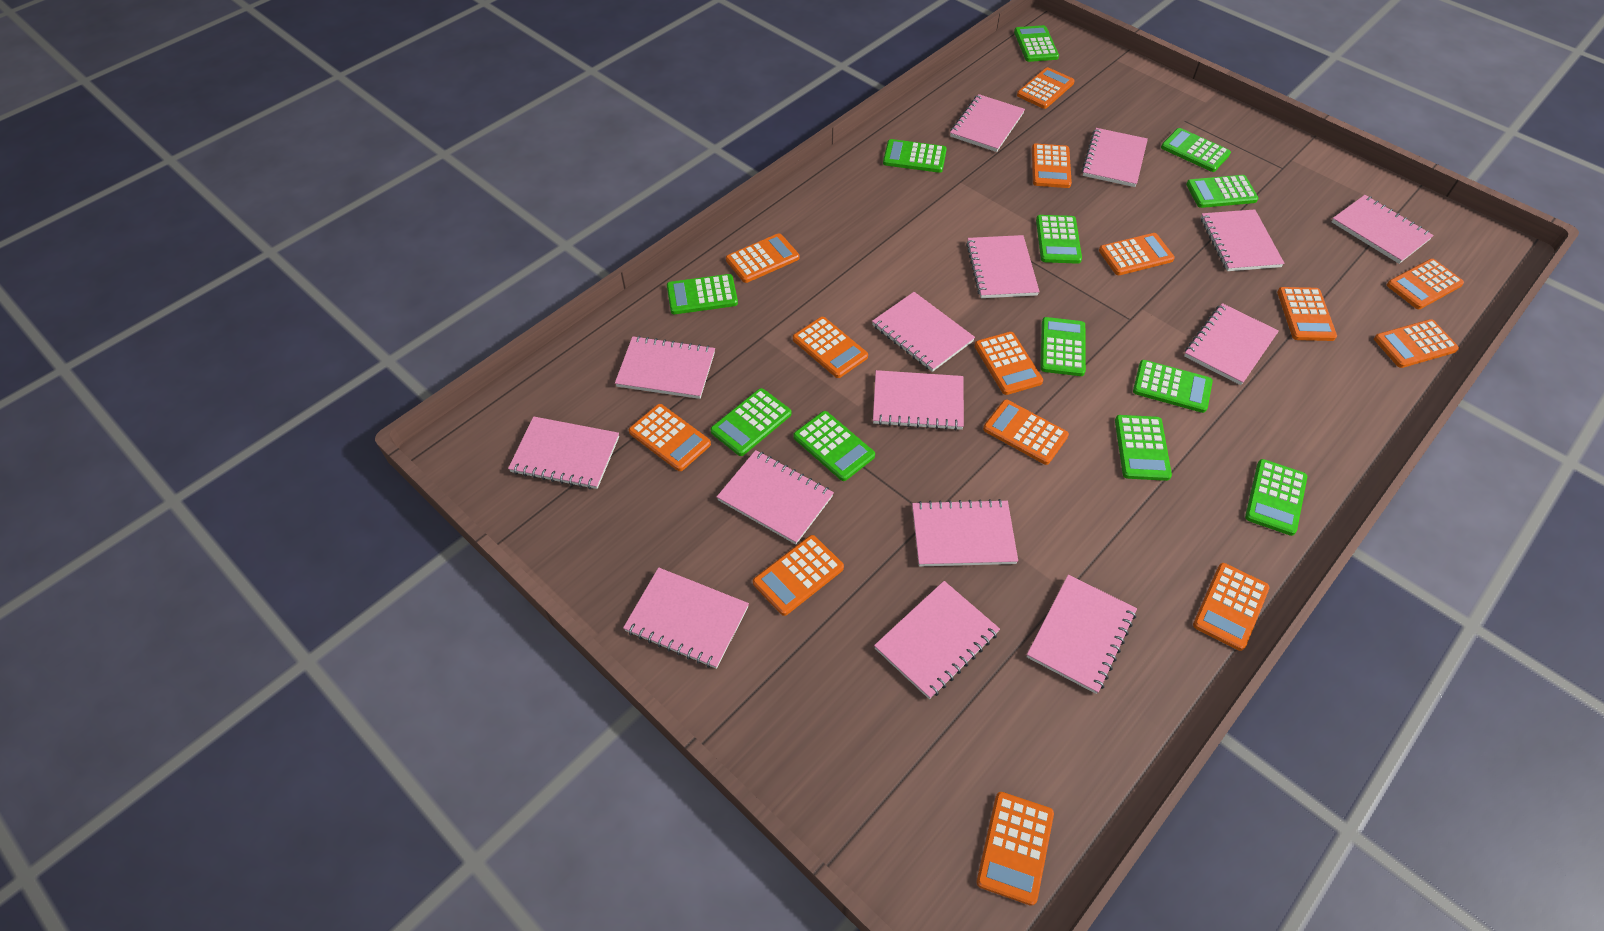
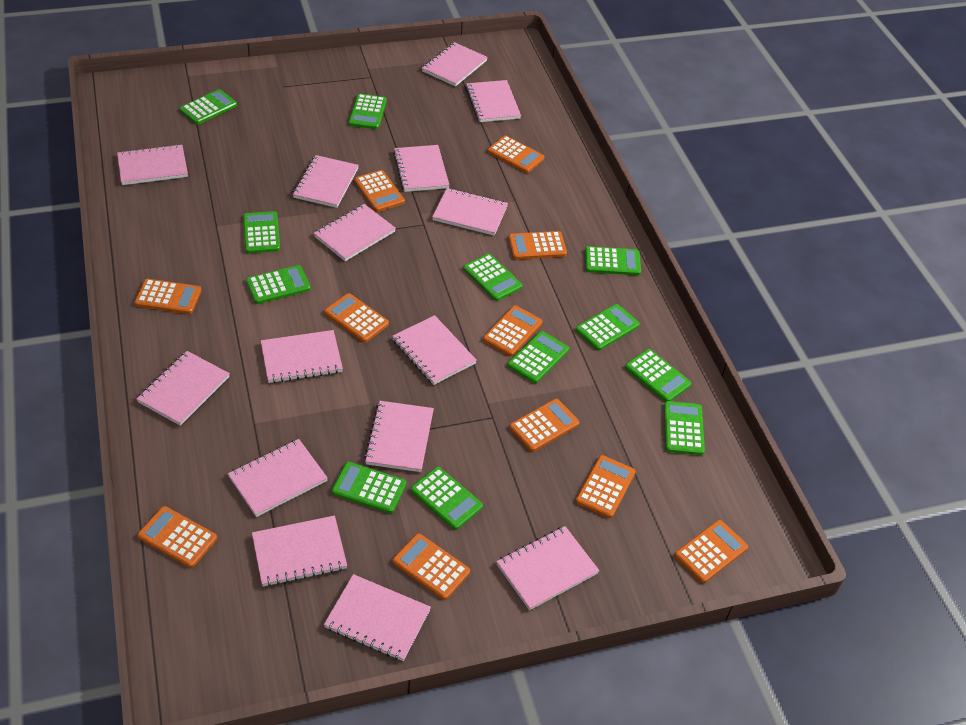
orange calculator: 14 -> 11

